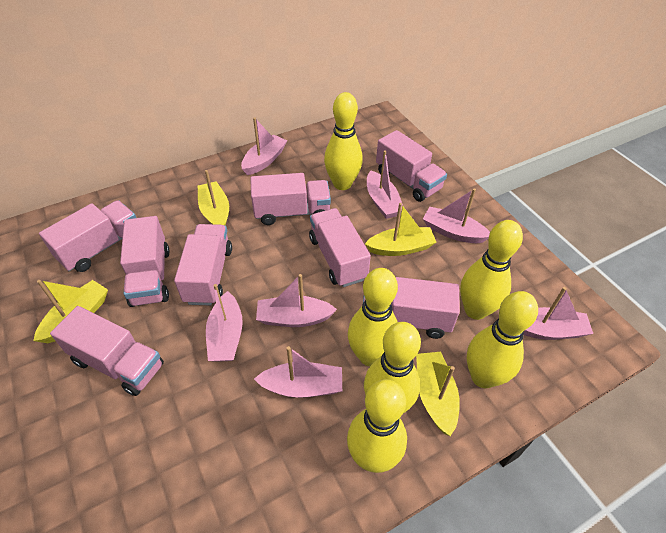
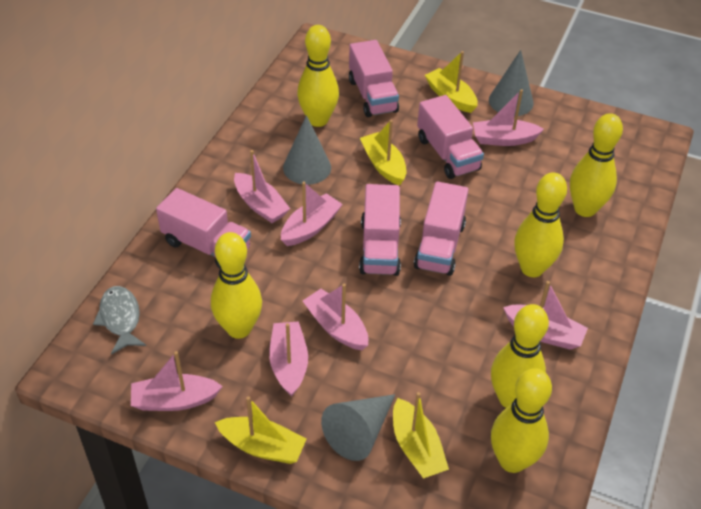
grey cone: 0 -> 3
grey fish: 0 -> 1
pink truck: 8 -> 5

